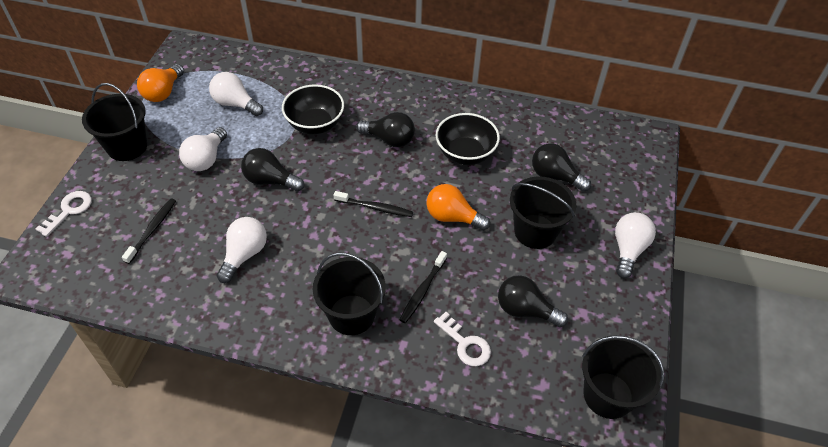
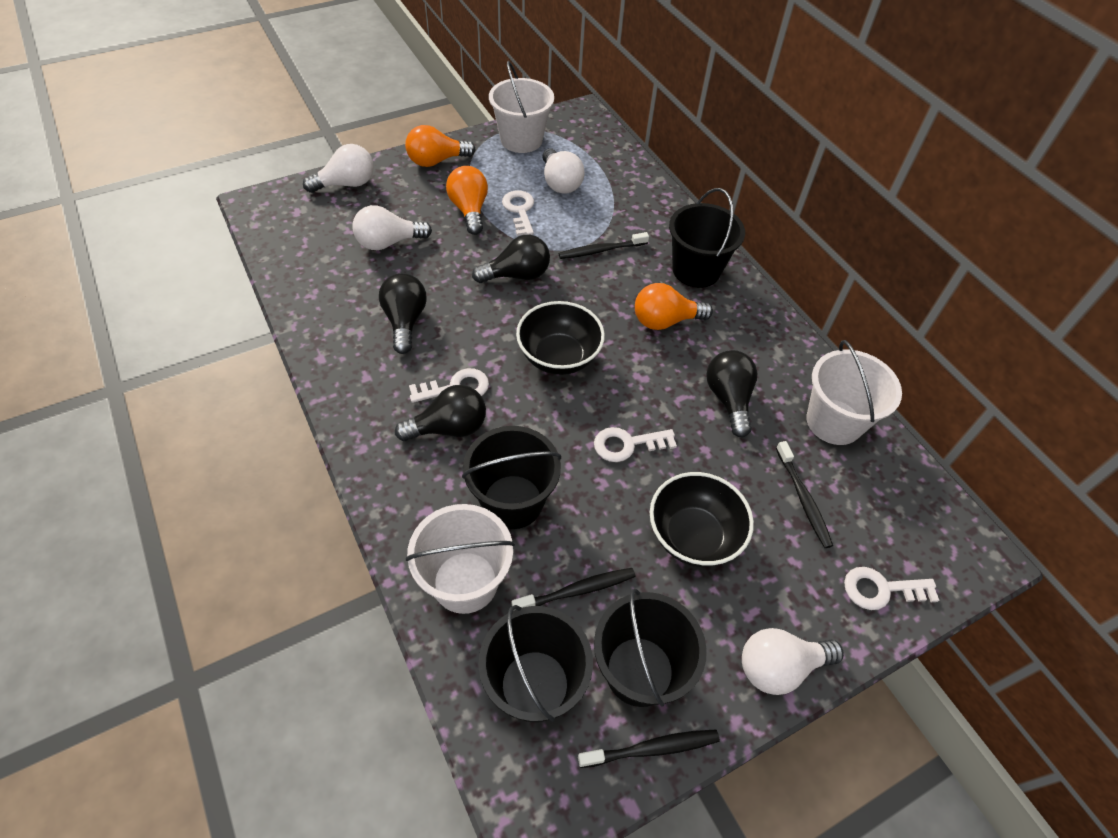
black toothbrush: 3 -> 4
orange light bulb: 2 -> 3
white bucket: 0 -> 3
white key: 2 -> 4

